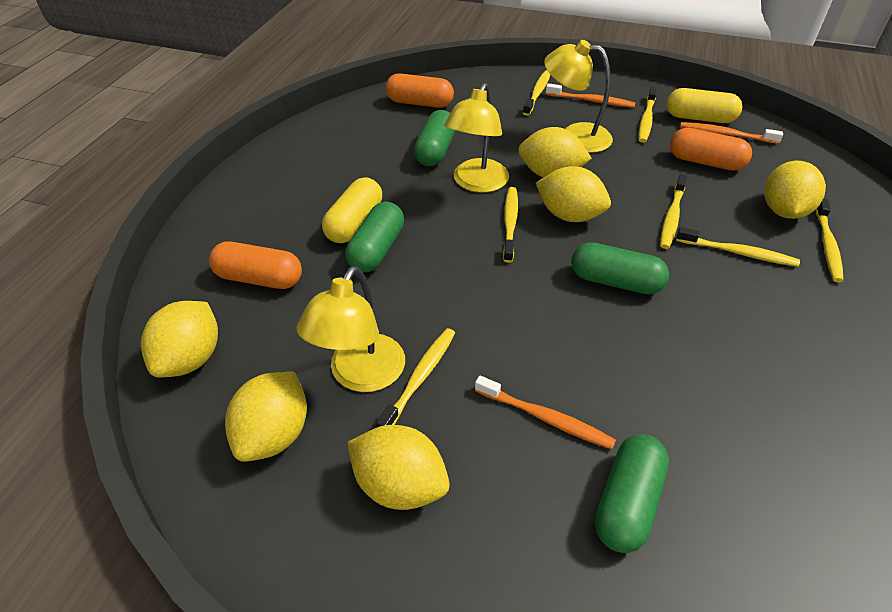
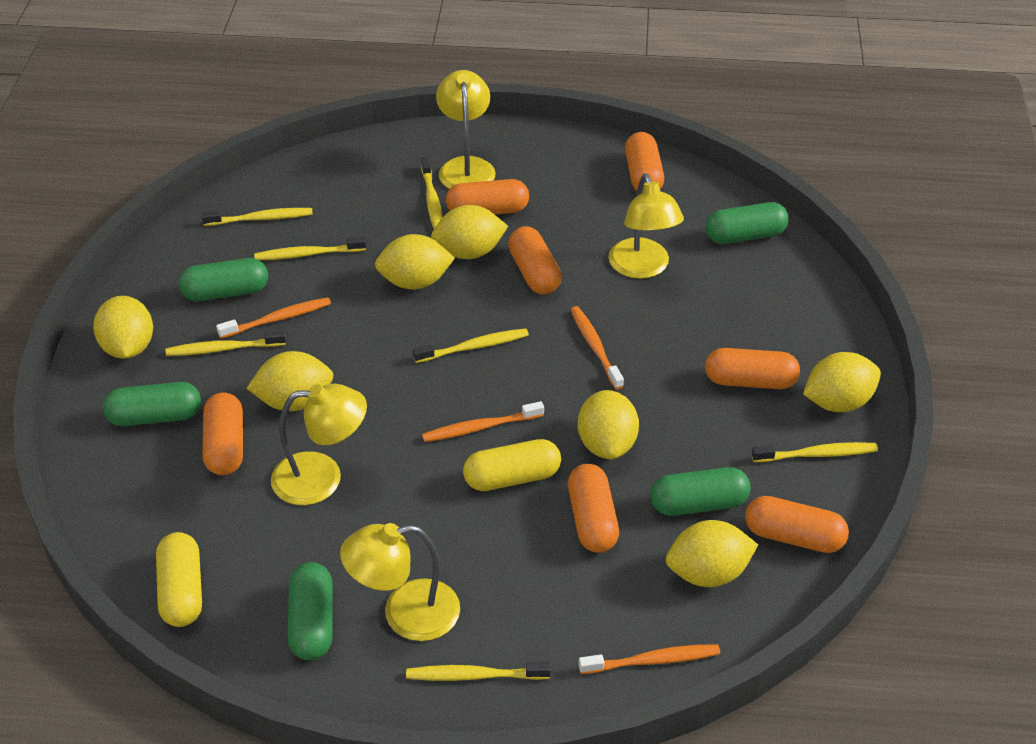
green capsule: 4 -> 5
orange capsule: 3 -> 7
orange toothbrush: 3 -> 4
yellow lamp: 3 -> 4
yellow lemon: 6 -> 7

